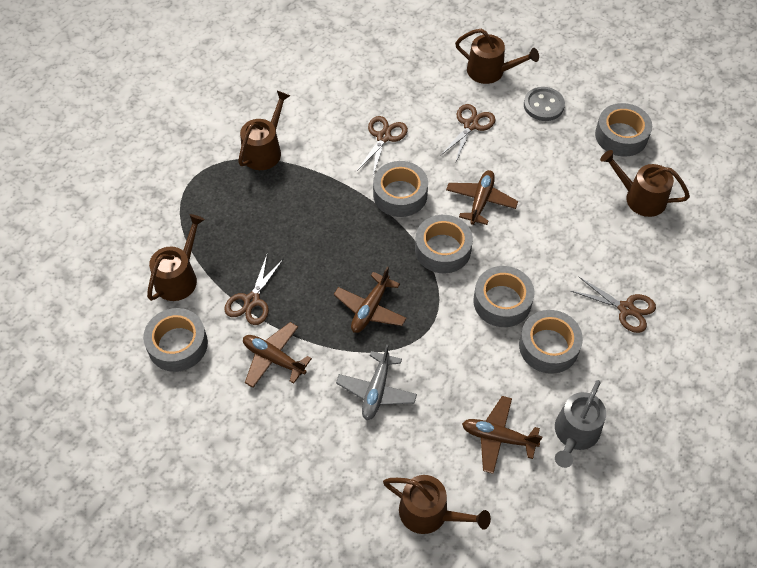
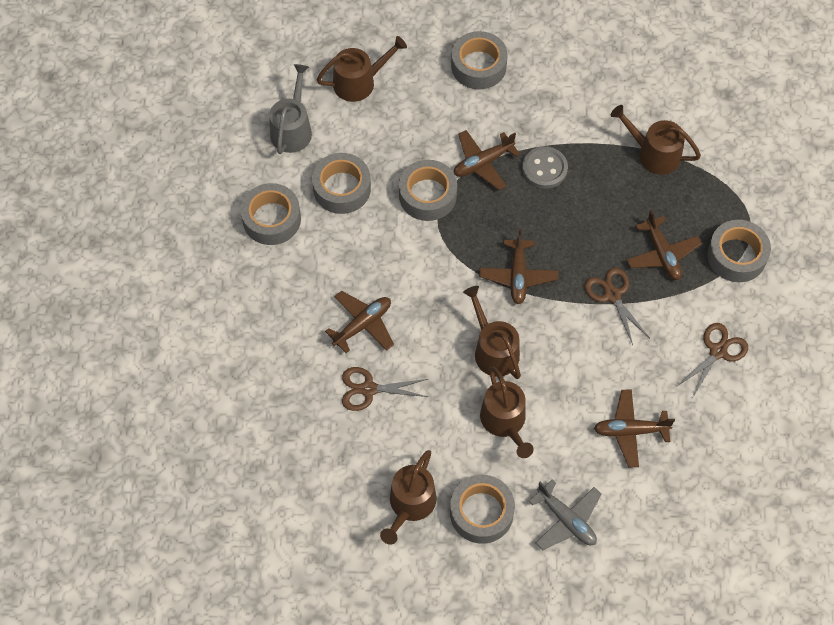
brown plane: 4 -> 5
brown scissors: 4 -> 3

